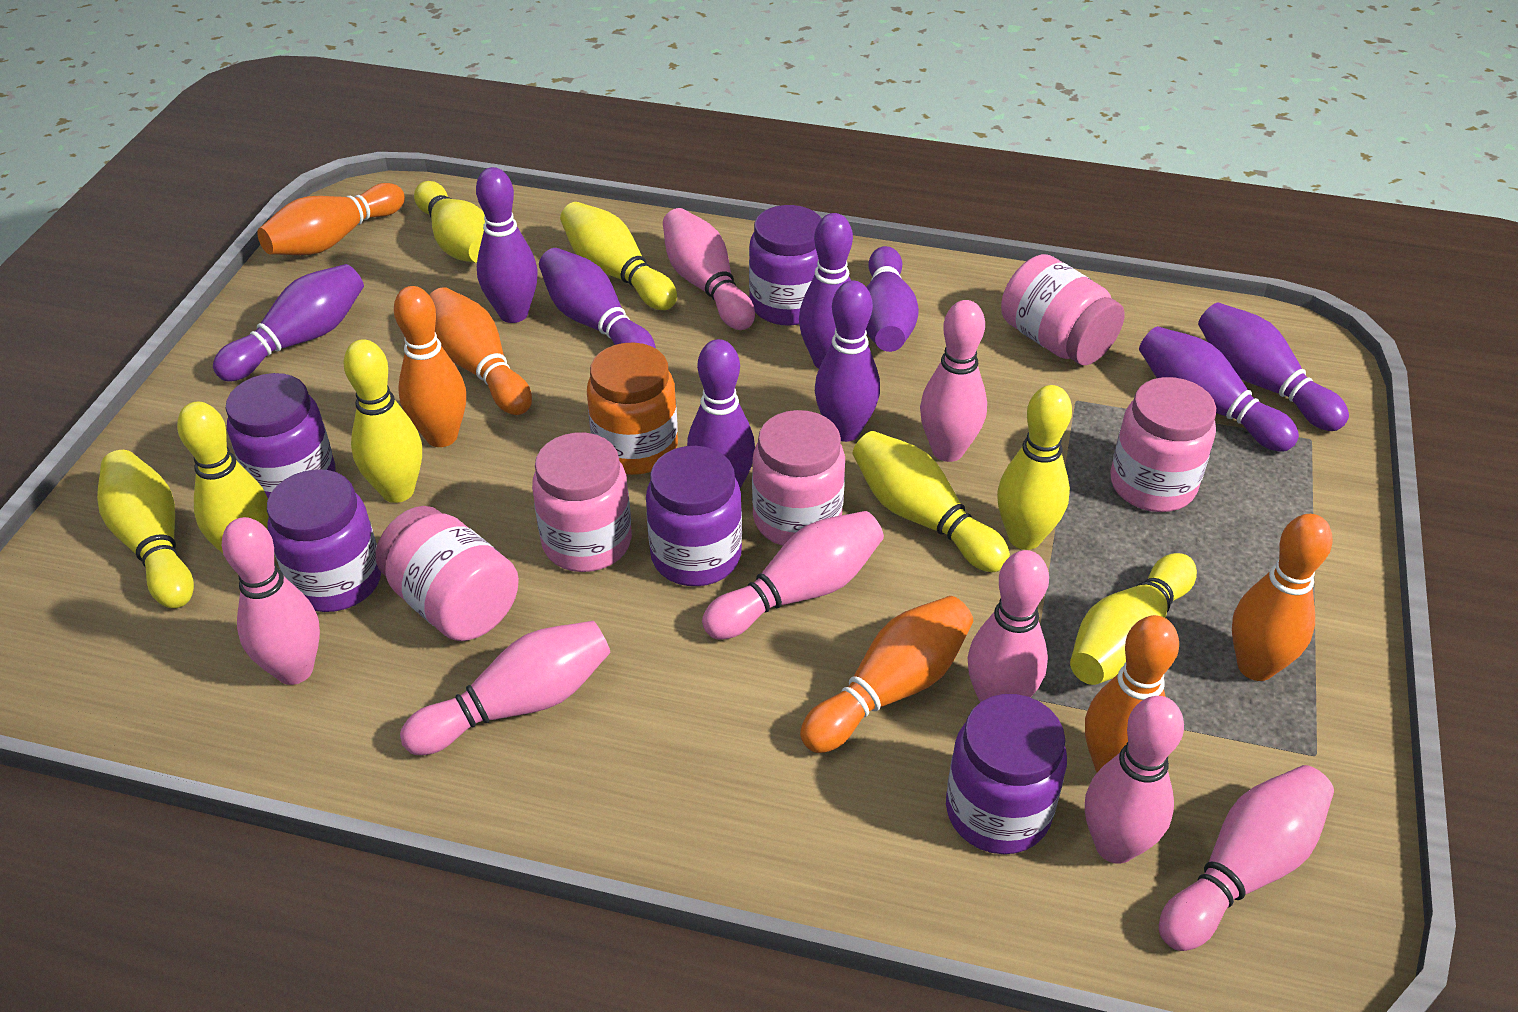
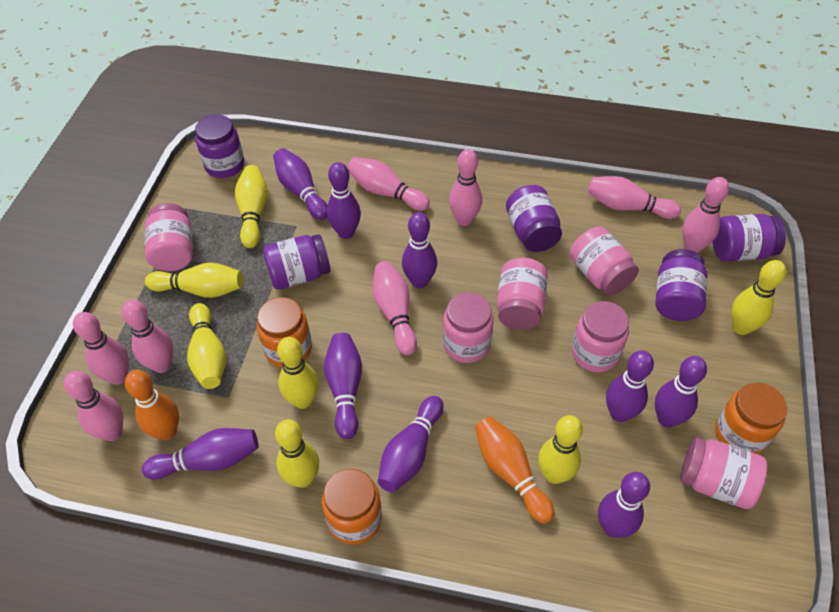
orange bowling pin: 6 -> 2
orange jar: 1 -> 3
pink jar: 5 -> 6
yellow bowling pin: 8 -> 7

